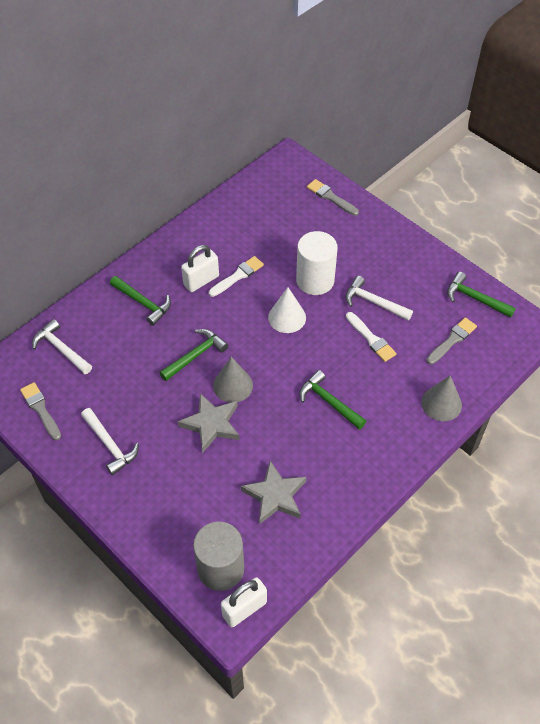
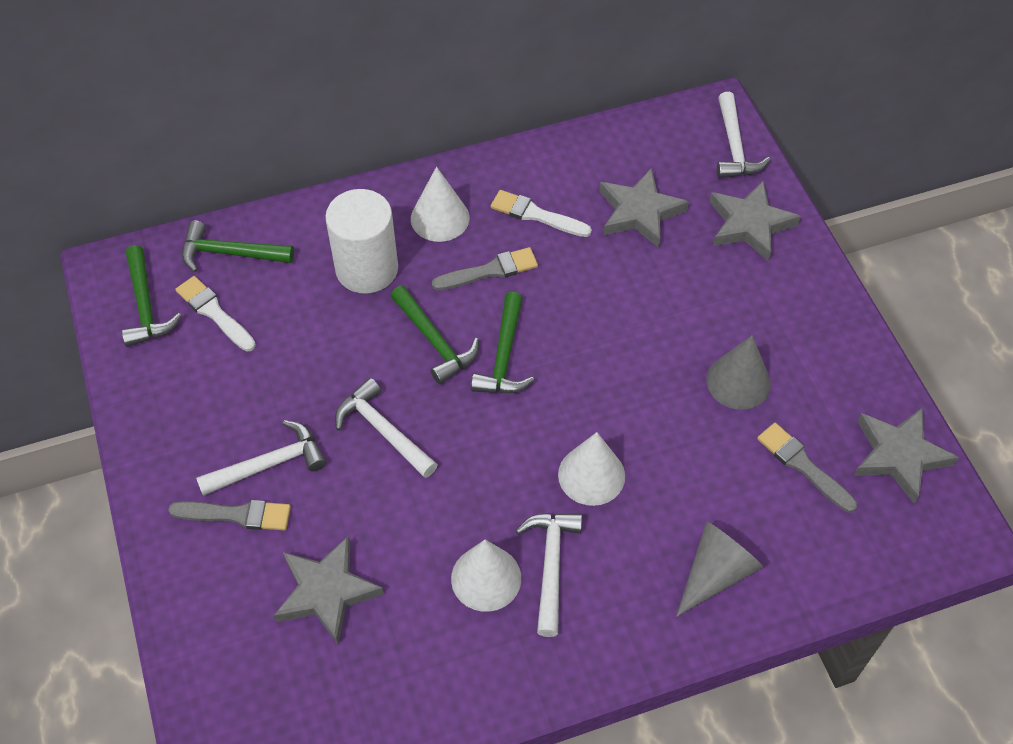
grey cylinder: 1 -> 0
grey star: 2 -> 4
white cone: 1 -> 3
white hammer: 3 -> 4
white padlock: 2 -> 0

